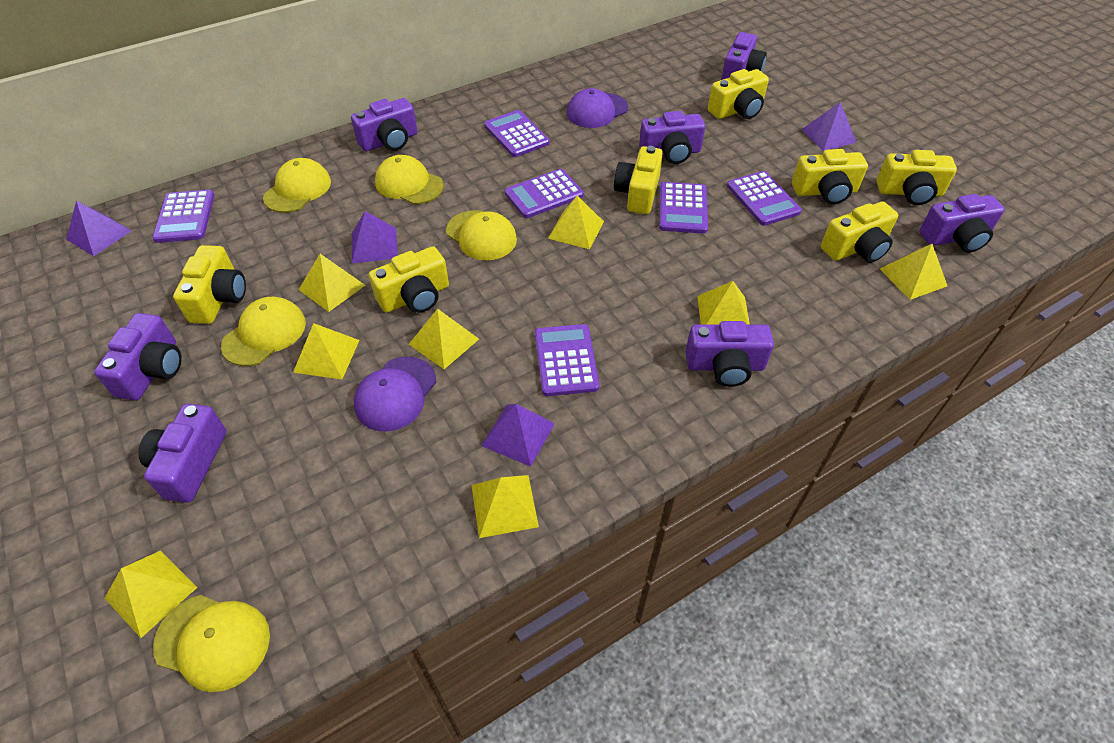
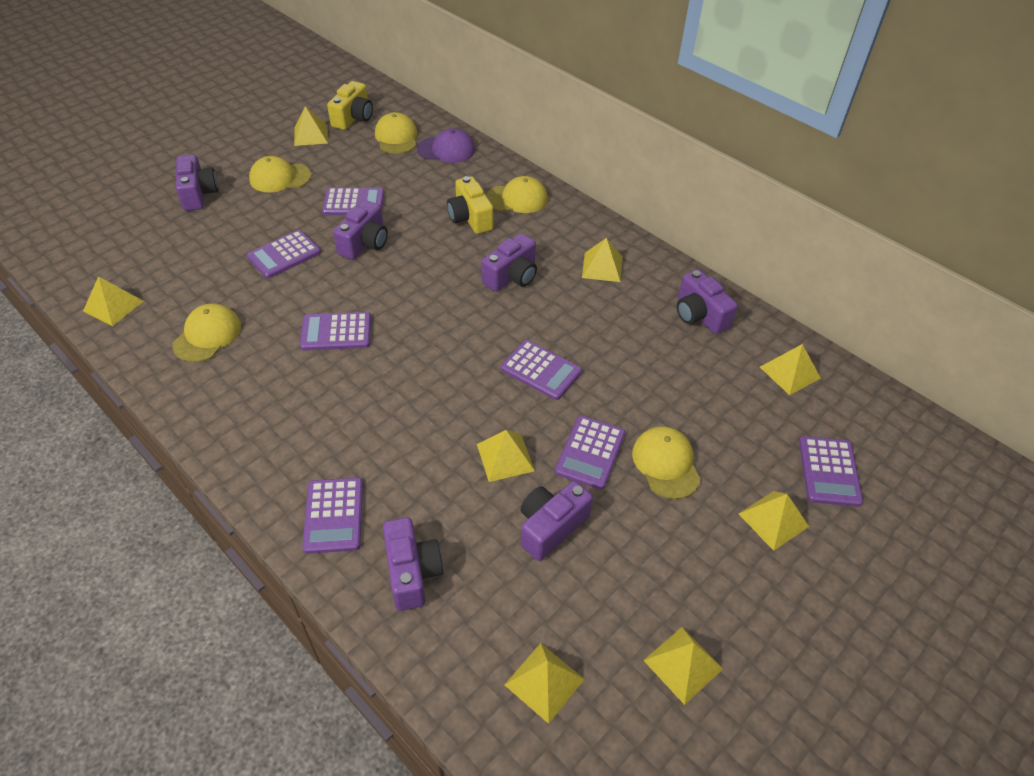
purple calculator: 6 -> 7
purple camera: 7 -> 6
purple cap: 2 -> 1
purple pyramid: 4 -> 0
yellow camera: 7 -> 2

